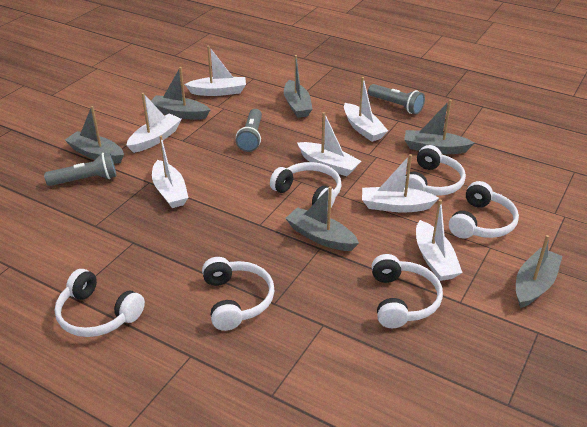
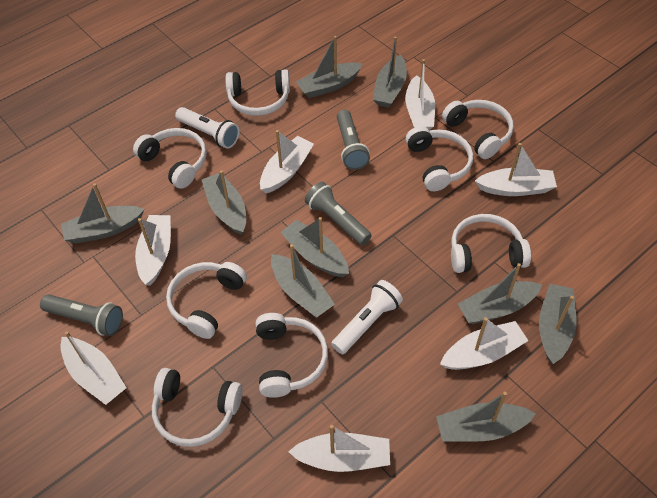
grey boat: 6 -> 9
white flashlight: 0 -> 2
white headphones: 6 -> 8

